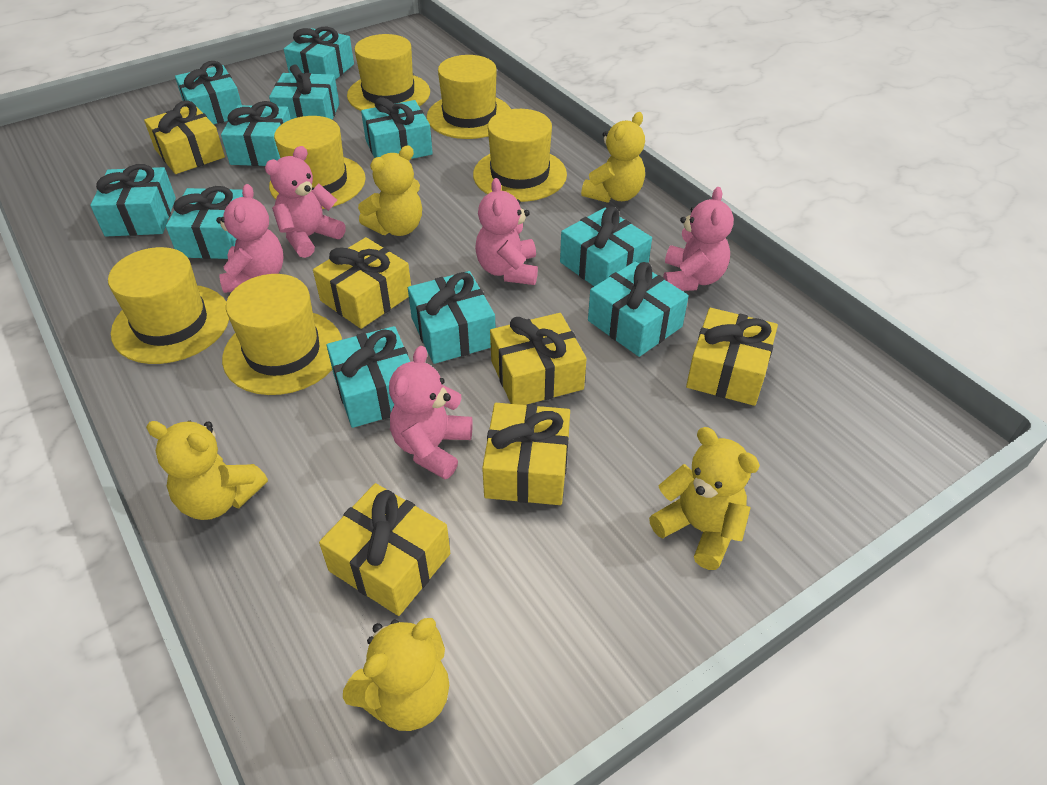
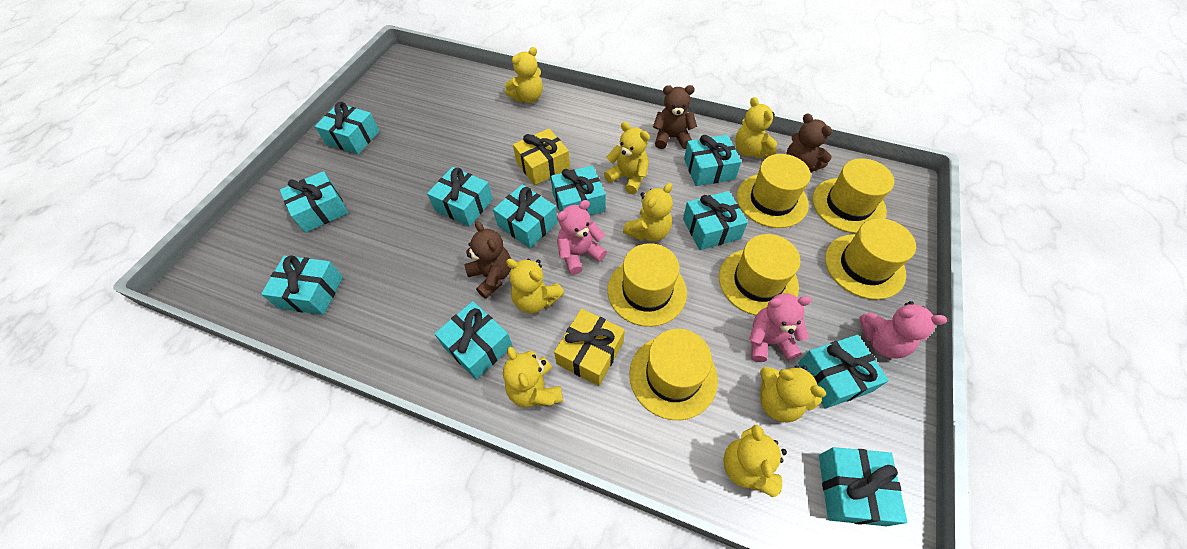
brown teddy bear: 0 -> 3
pink teddy bear: 5 -> 3
yellow gift: 6 -> 2
yellow teddy bear: 5 -> 8

